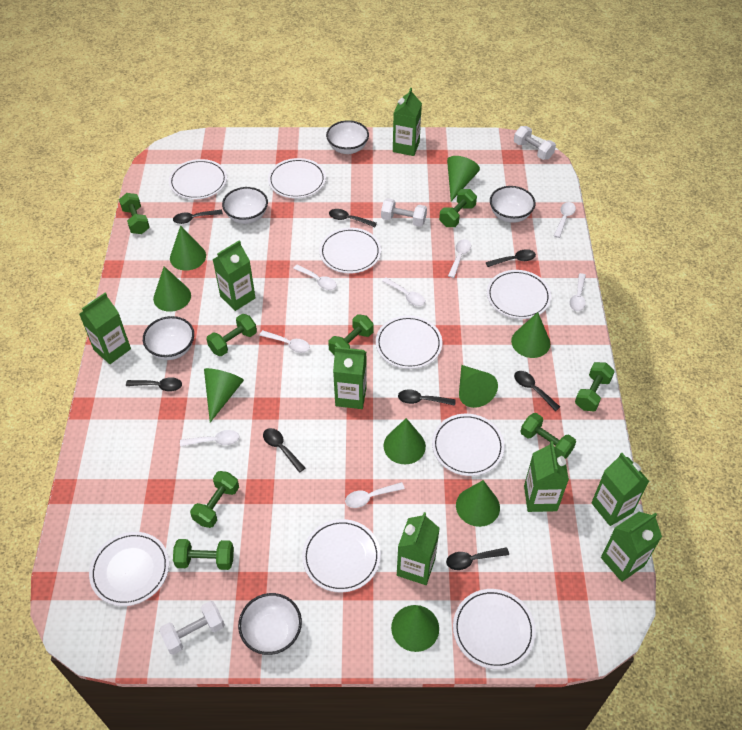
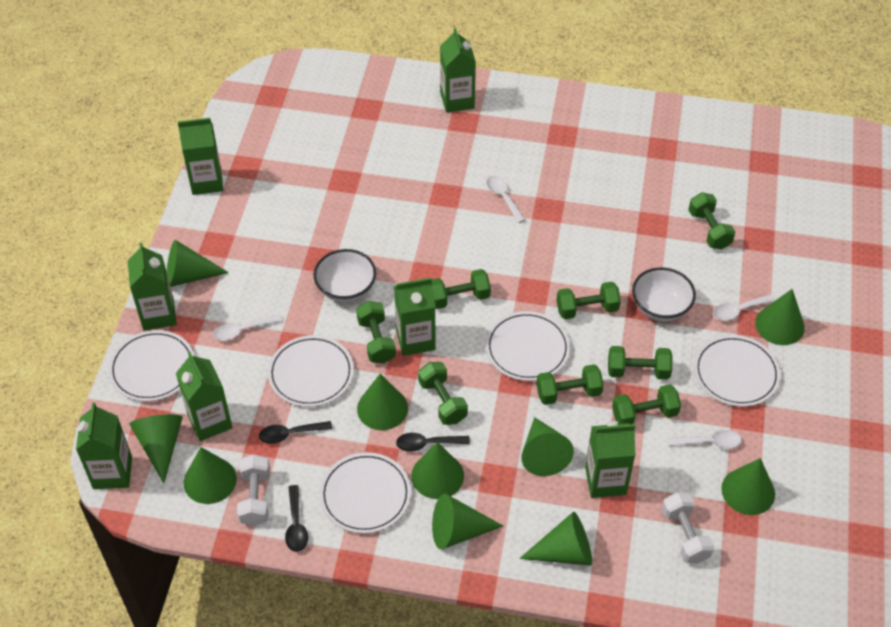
black spoon: 8 -> 3
green carton: 8 -> 7
green cone: 9 -> 10
white bowl: 5 -> 2
white dumbbell: 3 -> 2
white plate: 9 -> 5
white spoon: 8 -> 4

